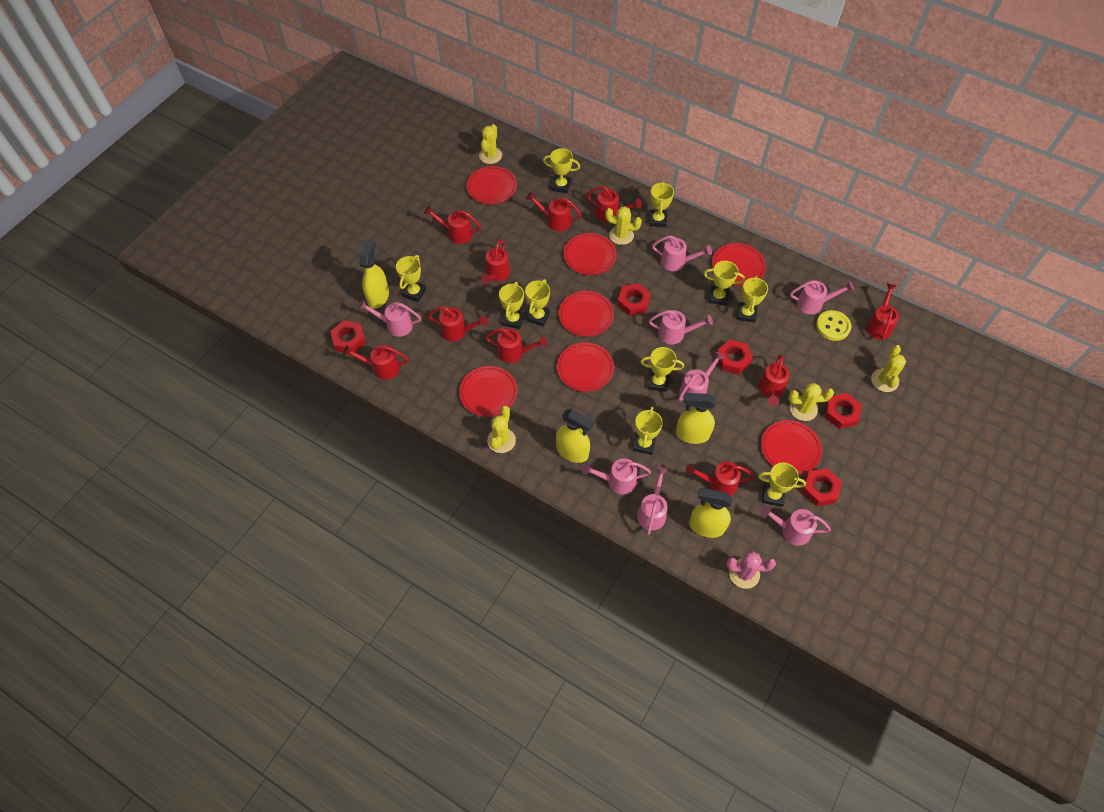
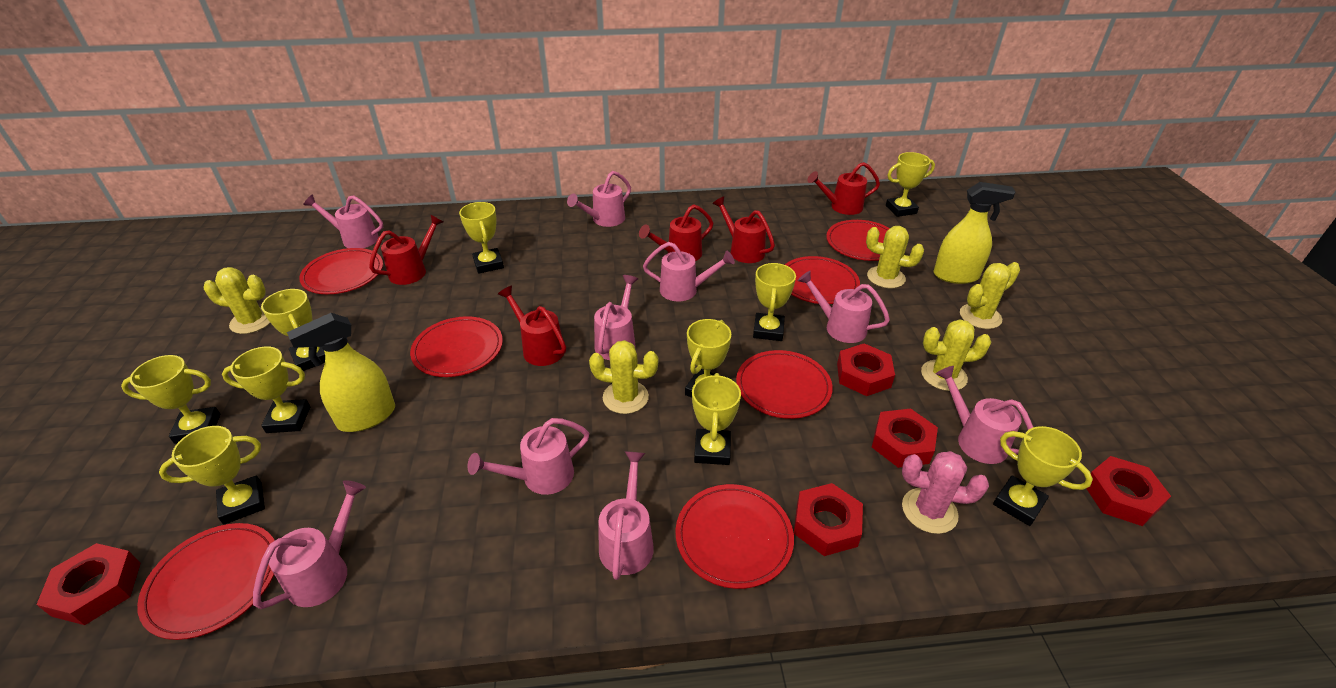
pink watering can: 8 -> 9
red watering can: 10 -> 5
yellow button: 1 -> 0
yellow spray bottle: 4 -> 2

